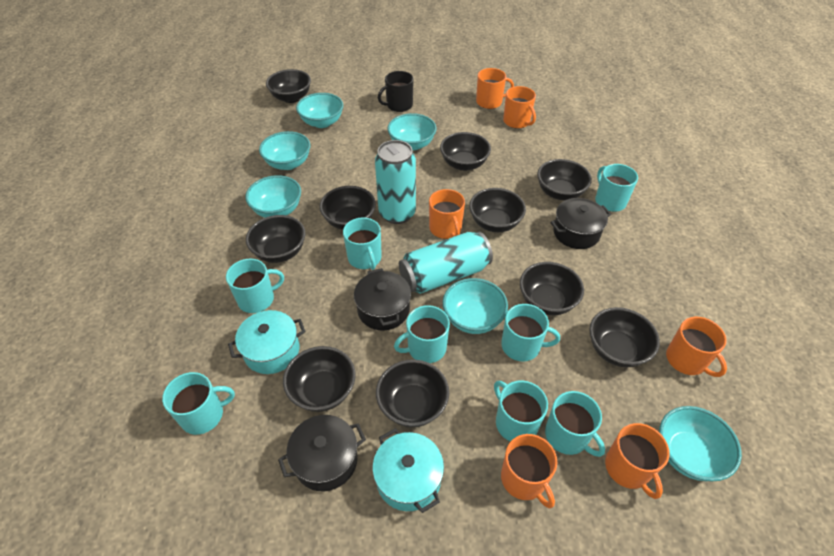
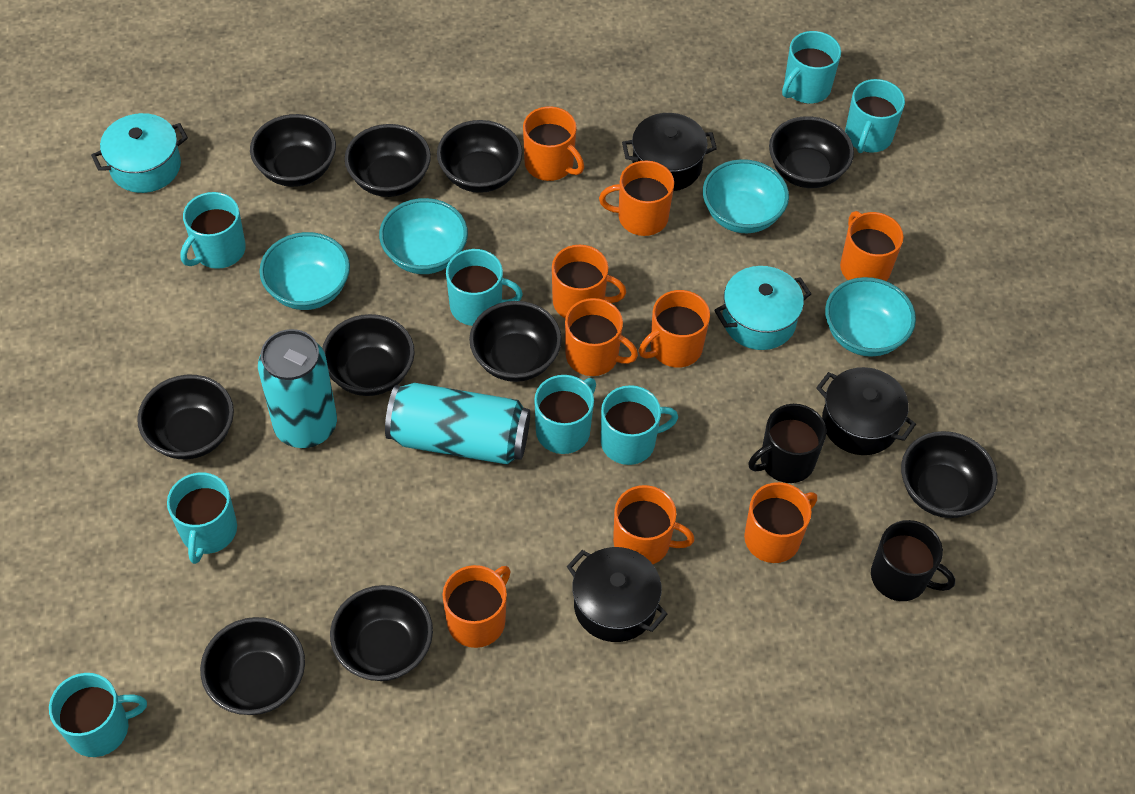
black mug: 1 -> 2
orange mug: 6 -> 9
turquoise bowl: 6 -> 4

